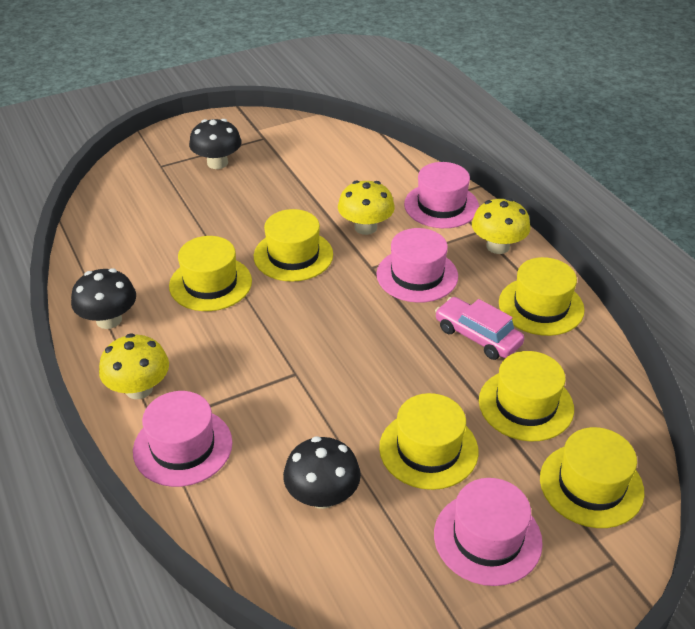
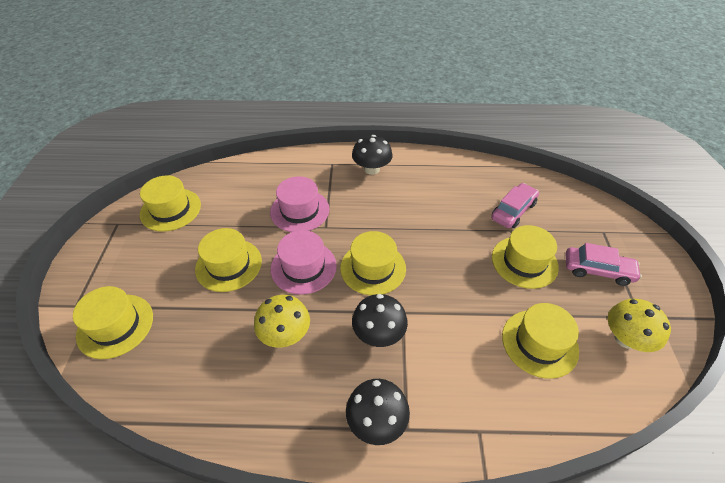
pink car: 1 -> 2
pink hat: 4 -> 2
yellow mushroom: 3 -> 2

